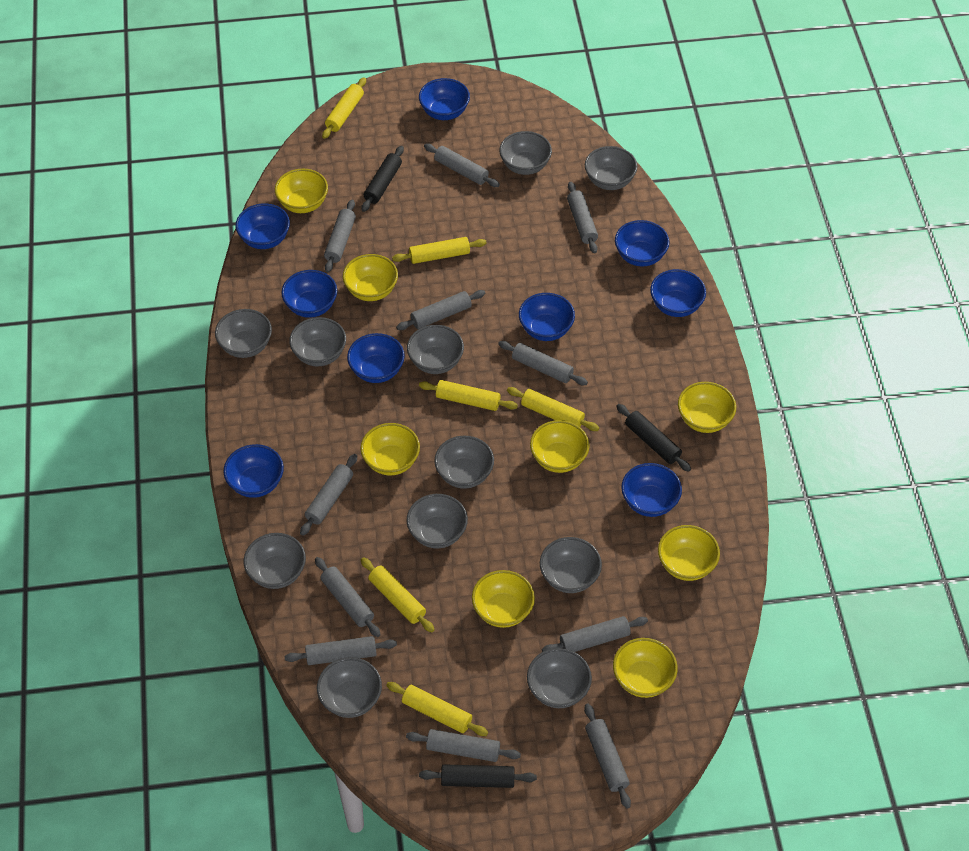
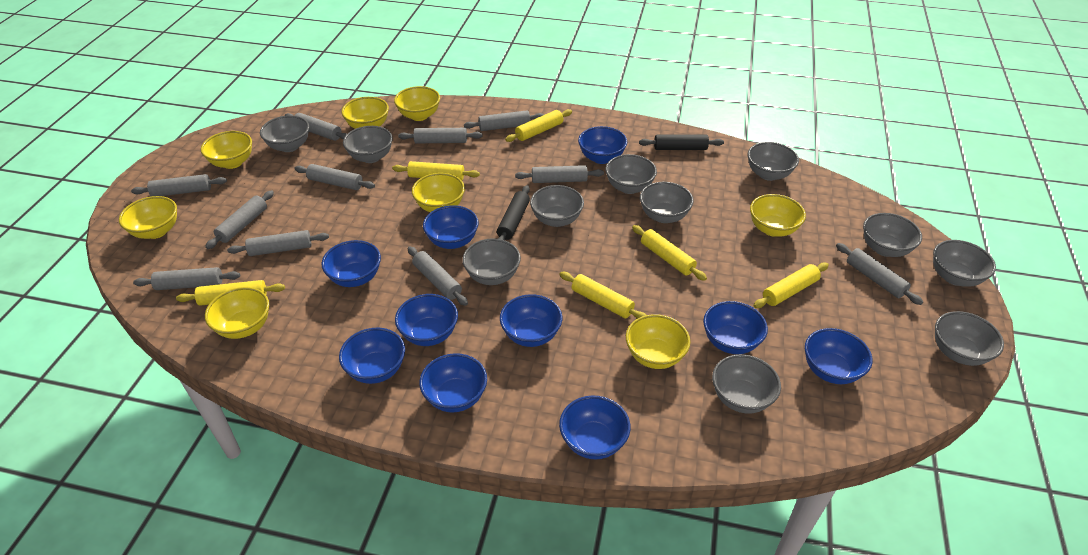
black rolling pin: 3 -> 2
blue bowl: 9 -> 10

